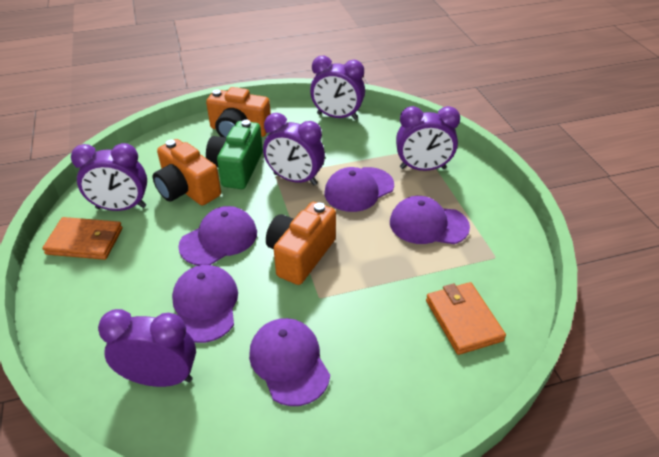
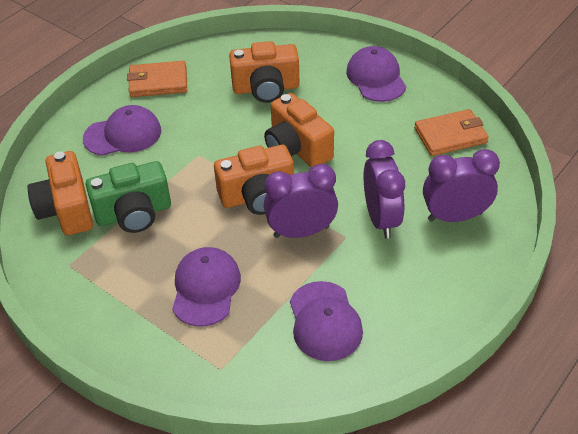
orange camera: 3 -> 4
purple cap: 5 -> 4
purple clock: 5 -> 3

